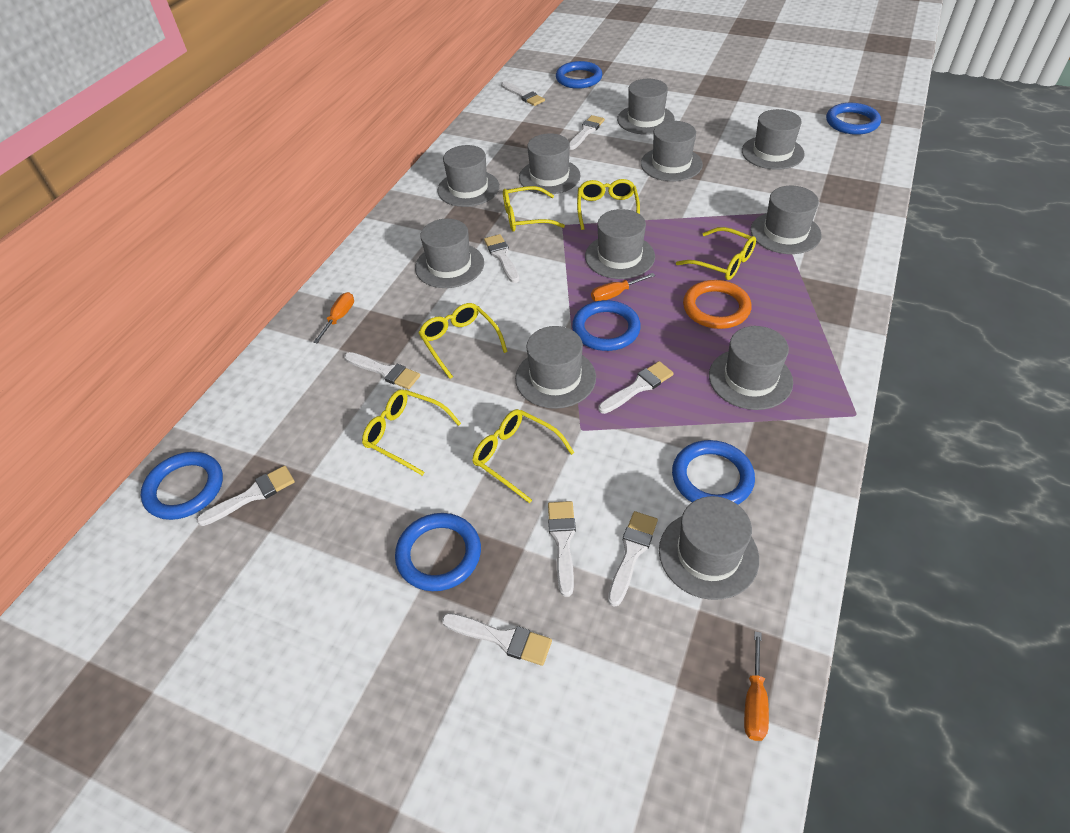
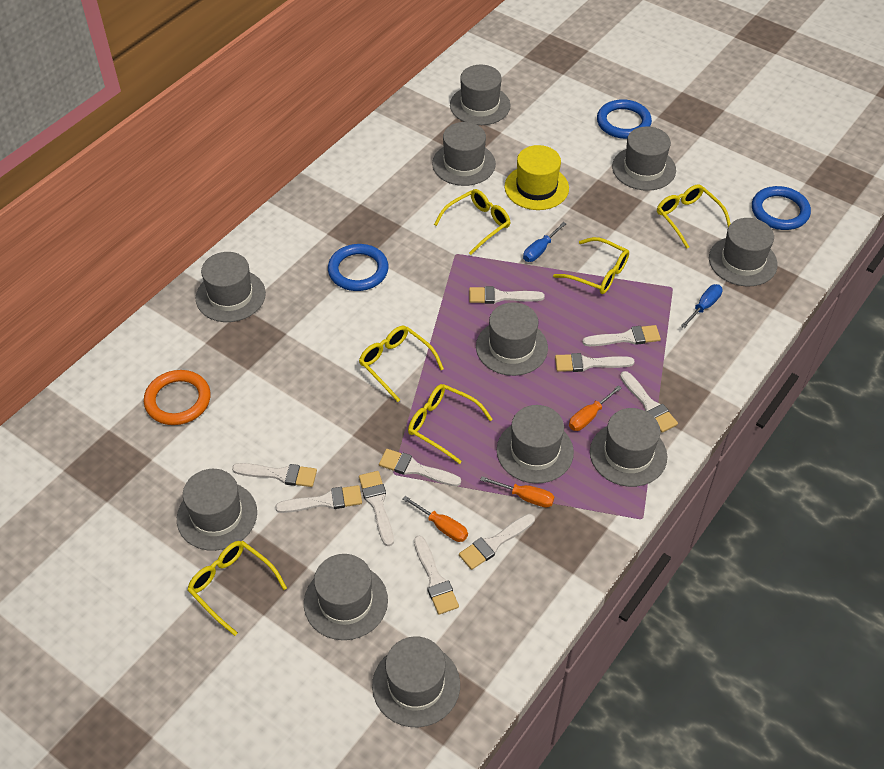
blue ring: 6 -> 3
blue screwdriver: 0 -> 2
white brush: 9 -> 10
yellow hat: 0 -> 1

